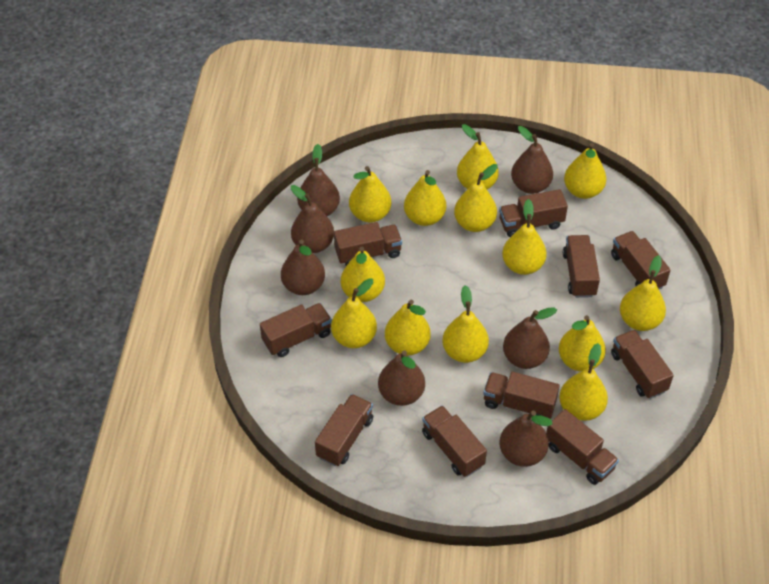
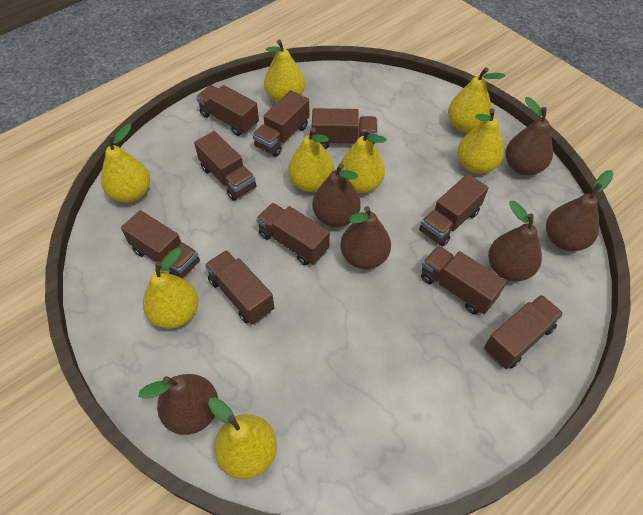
brown pear: 7 -> 6
yellow pear: 13 -> 8

